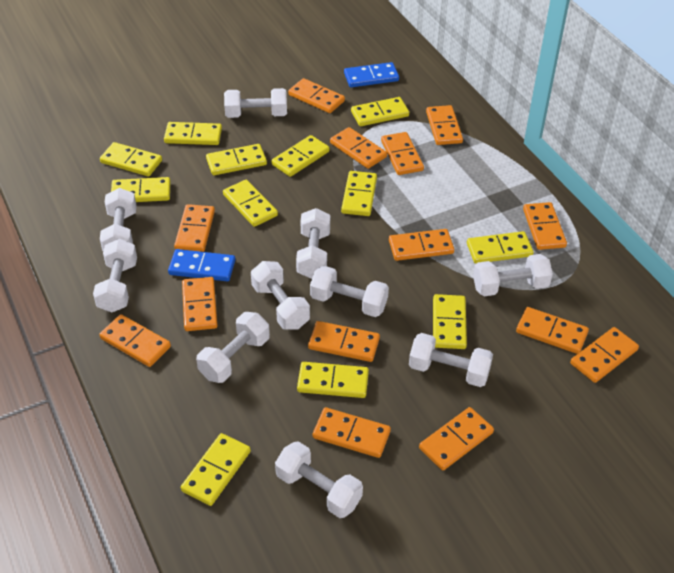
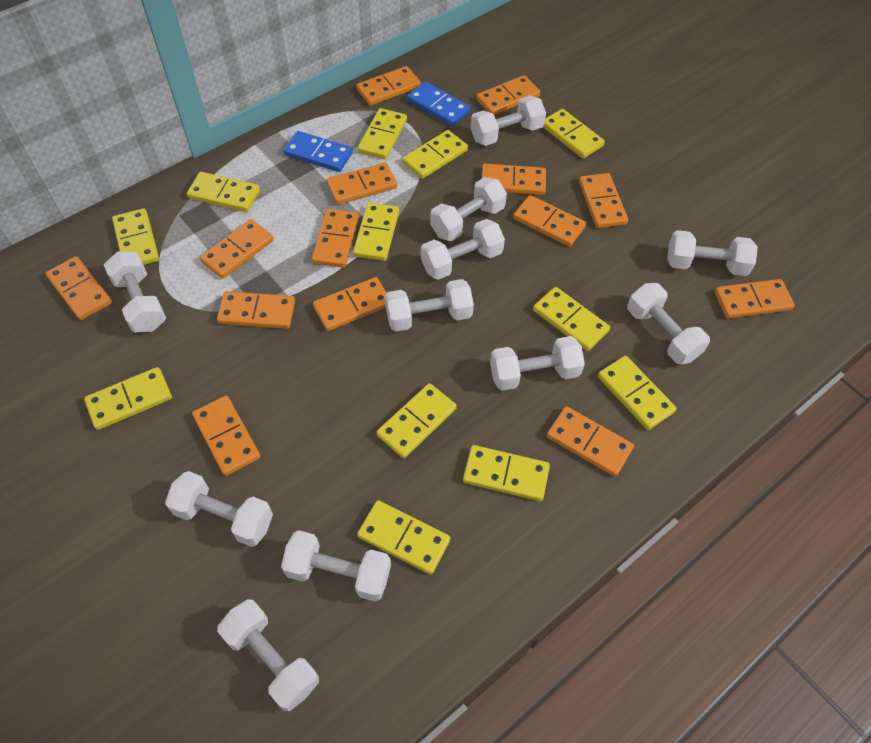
white dumbbell: 10 -> 11

